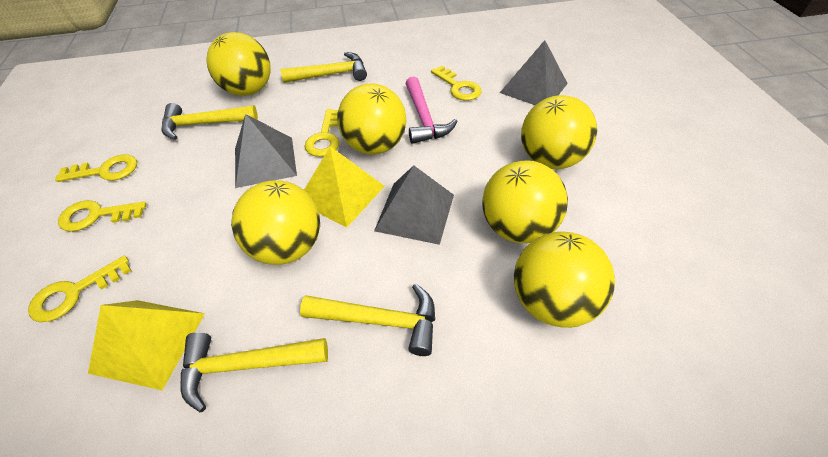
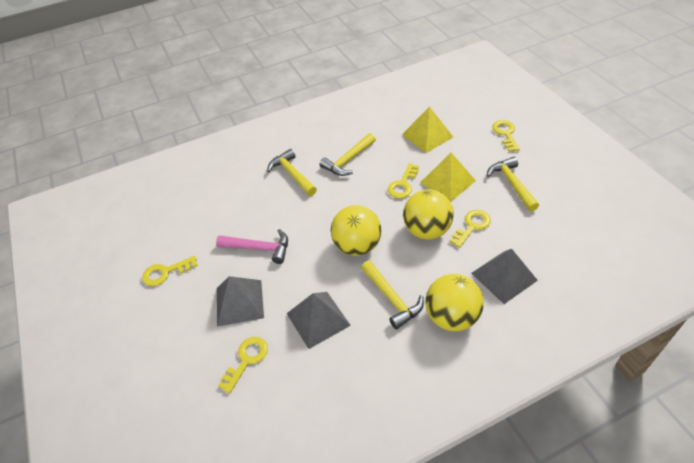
yellow ball: 6 -> 3

